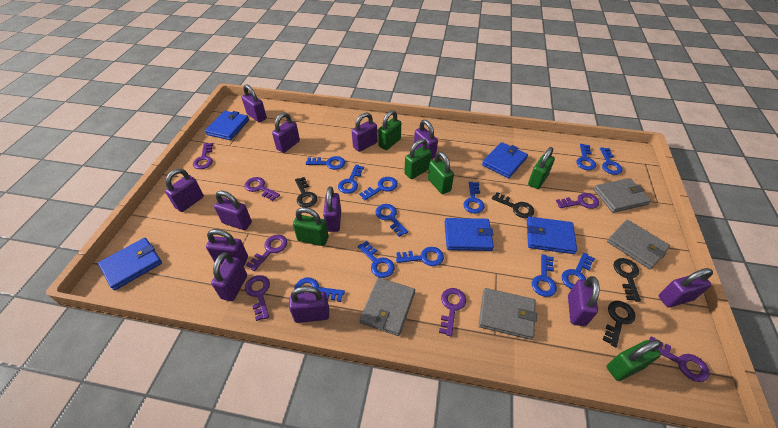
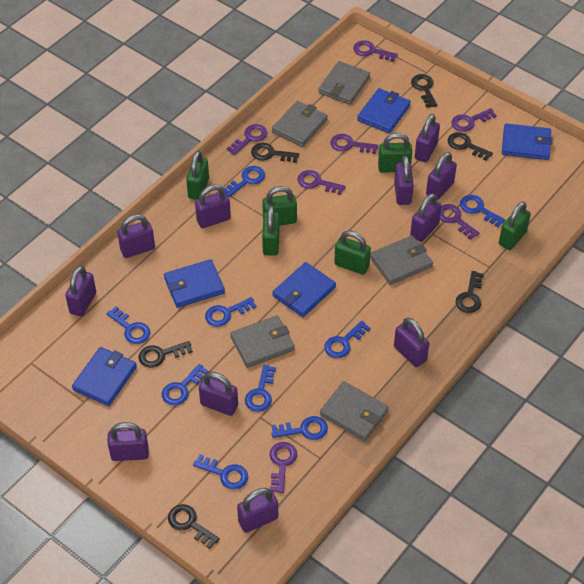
black key: 4 -> 6
blue key: 12 -> 9
grey wallet: 4 -> 5
purple padlock: 12 -> 11

